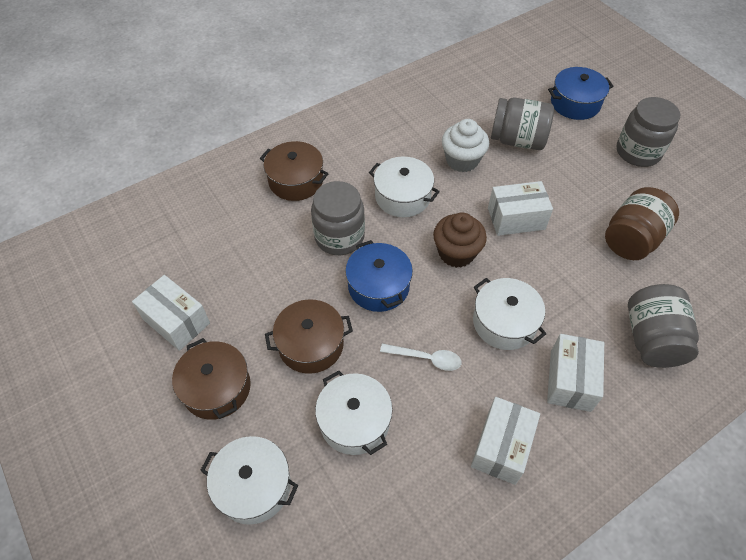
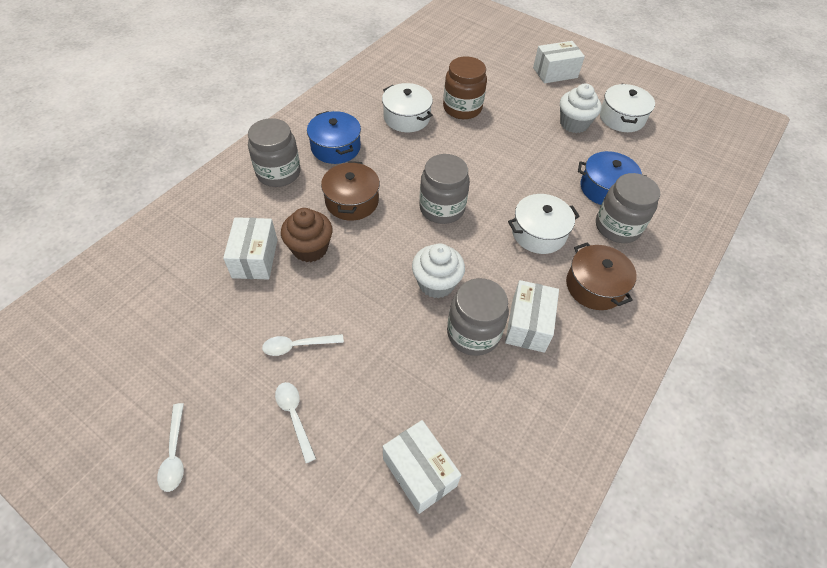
brown pot: 3 -> 2
white cupcake: 1 -> 2
white pot: 4 -> 3
white spoon: 1 -> 3

